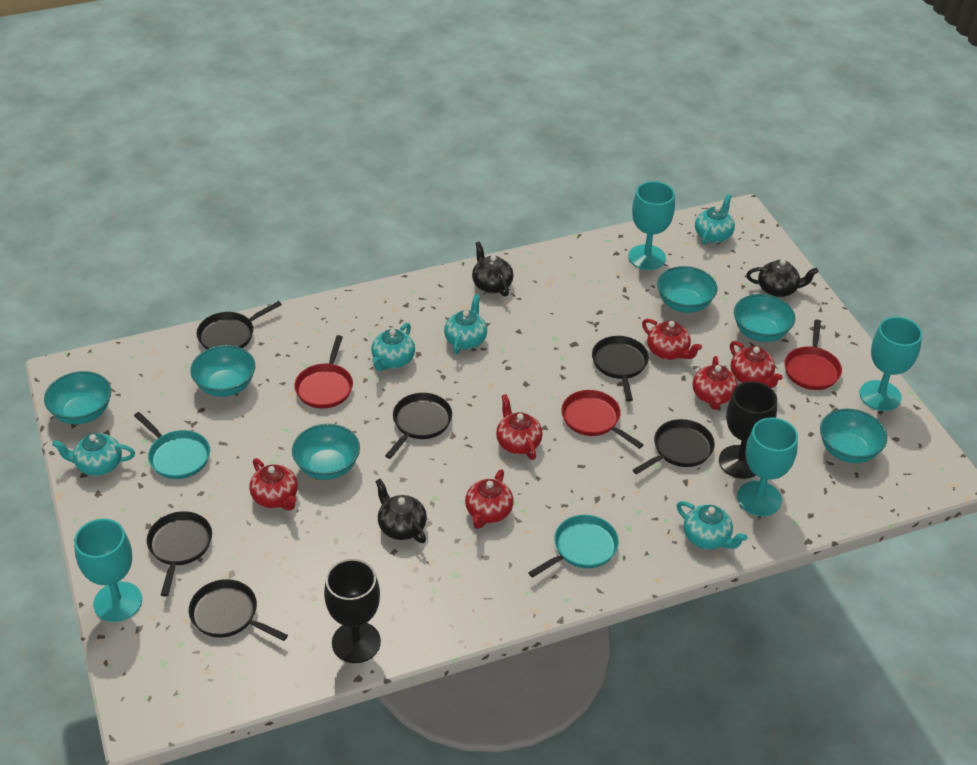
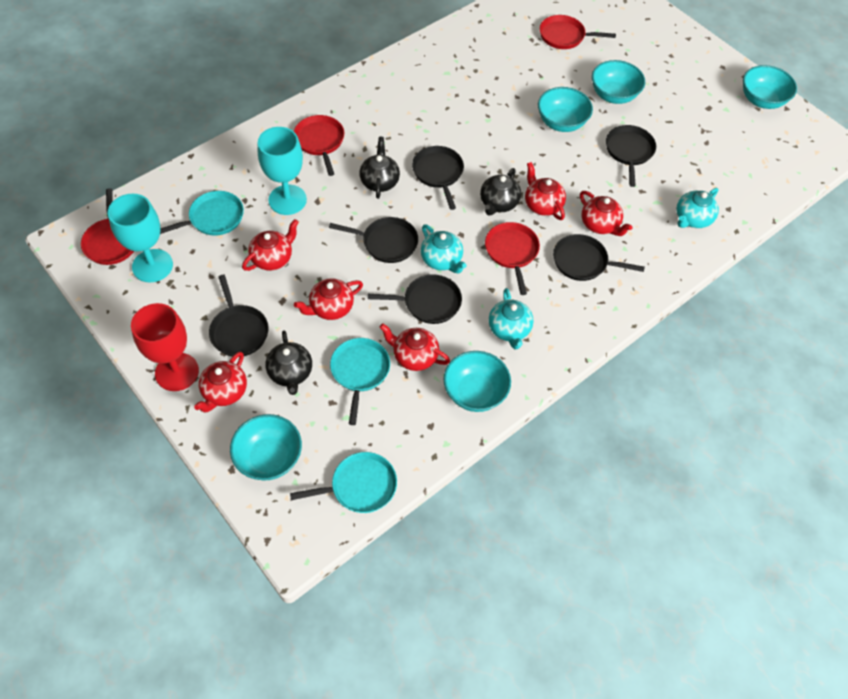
black goblet: 2 -> 0
red goblet: 0 -> 1
red pan: 3 -> 4
turquoise bowl: 6 -> 5
turquoise goblet: 4 -> 2
turquoise pan: 2 -> 3
turquoise teapot: 5 -> 3

